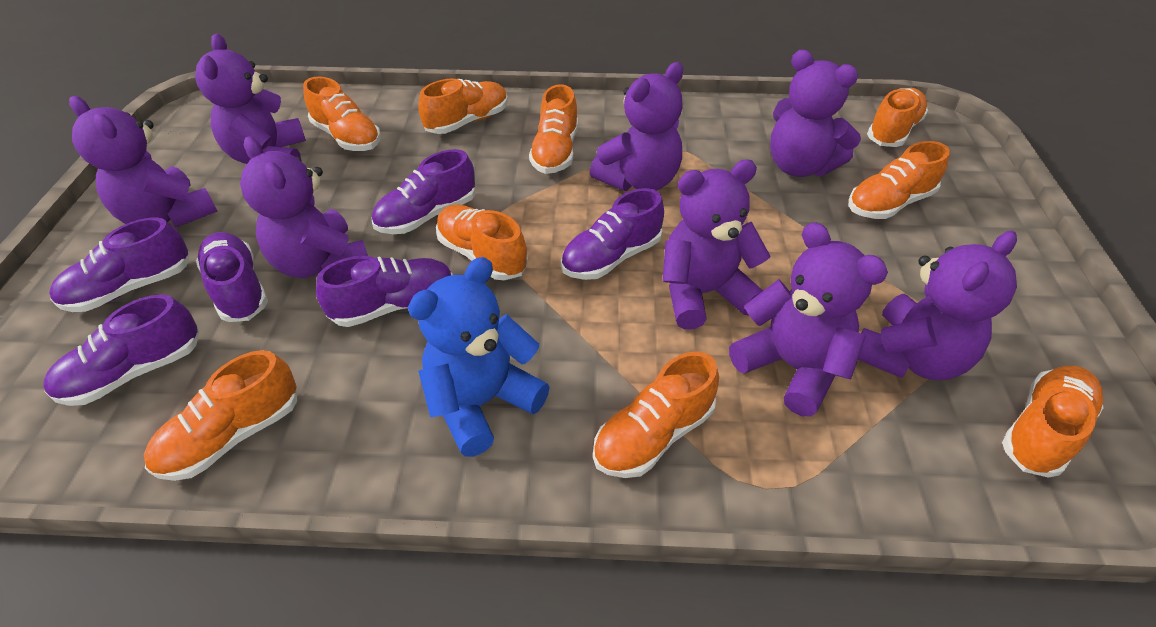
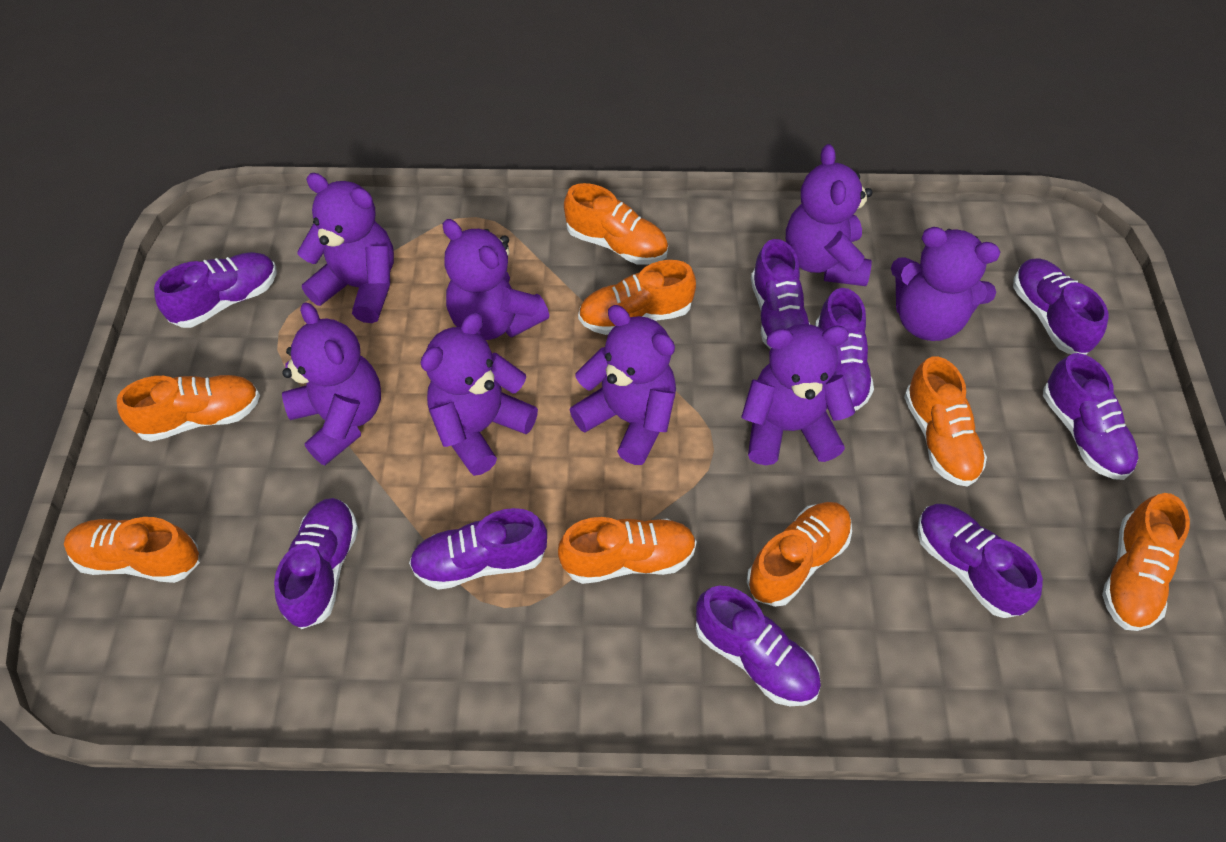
blue teddy bear: 1 -> 0
orange shoe: 9 -> 8
purple shoe: 6 -> 9

